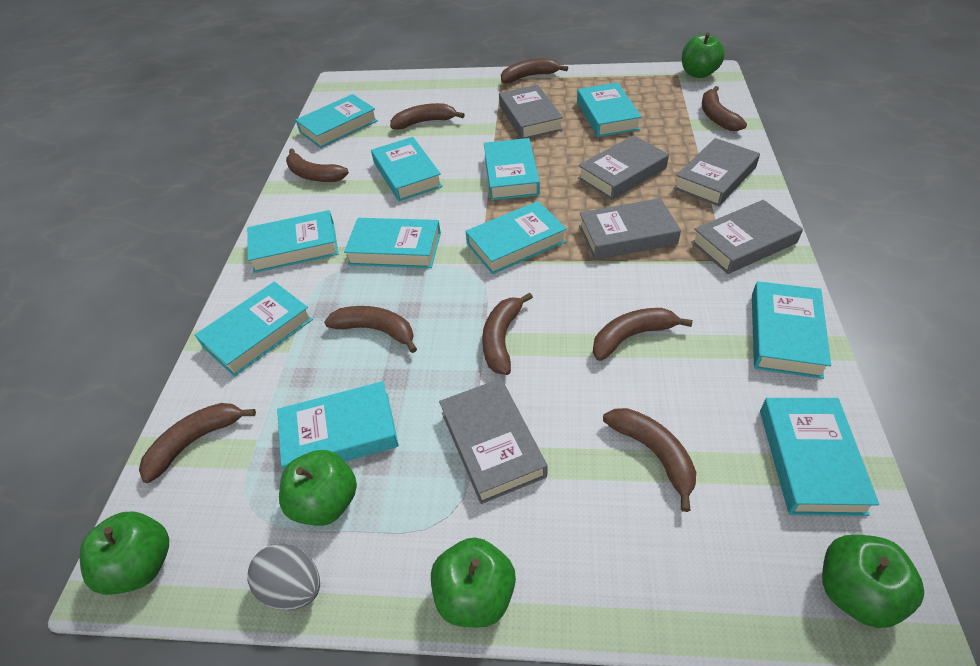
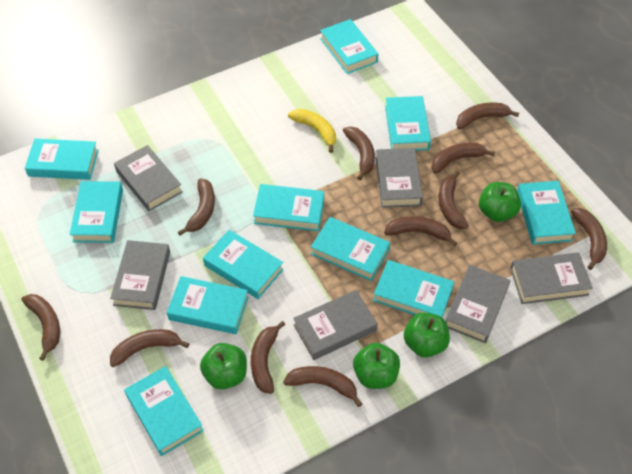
brown banana: 9 -> 11
green apple: 5 -> 4
grey egg: 1 -> 0
yellow banana: 0 -> 1

